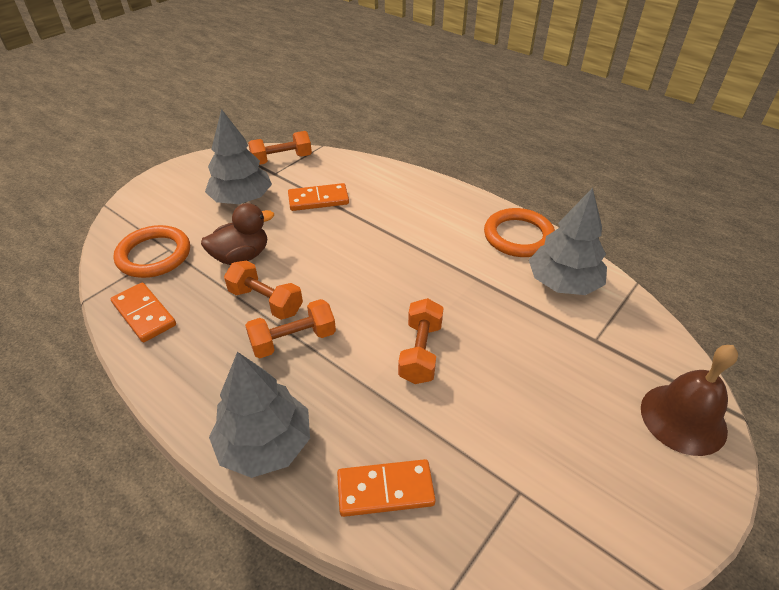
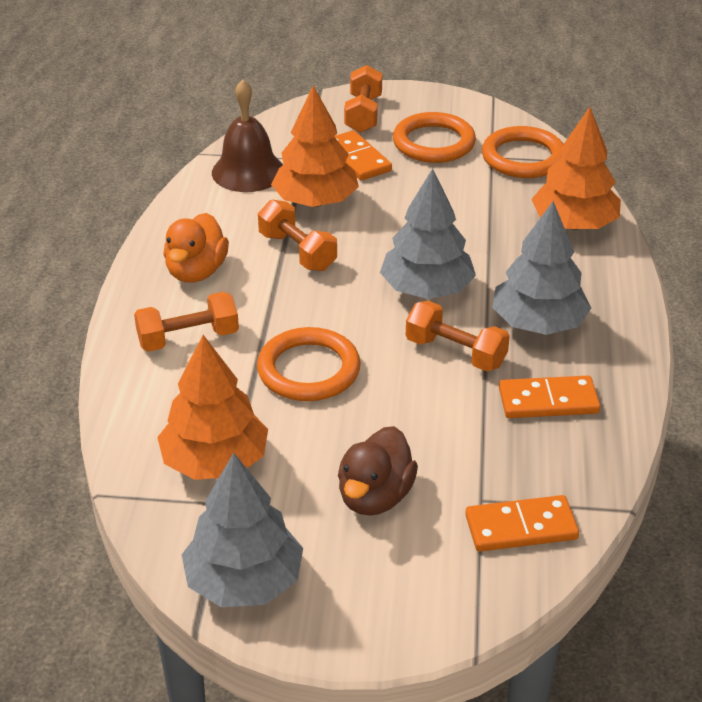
orange duck: 0 -> 1
orange ring: 2 -> 3
orange tree: 0 -> 3

